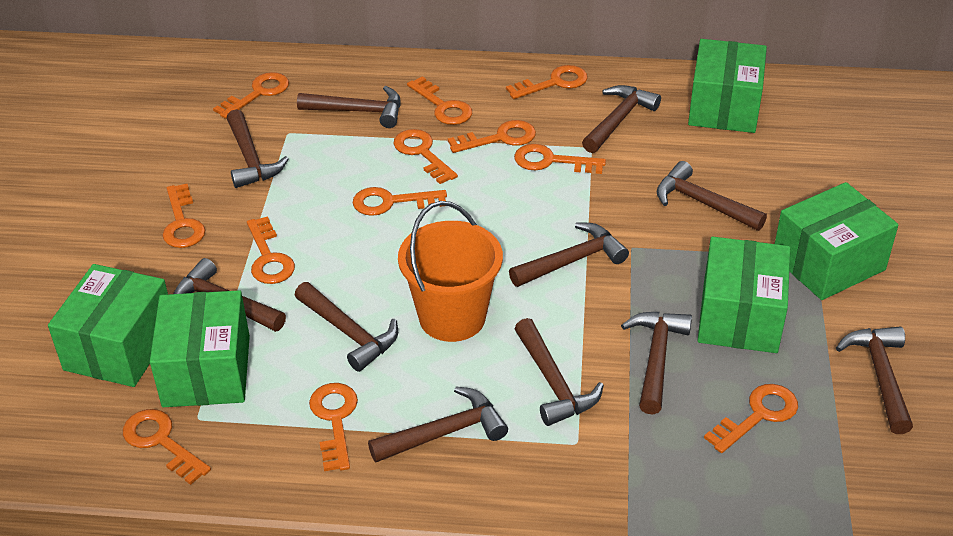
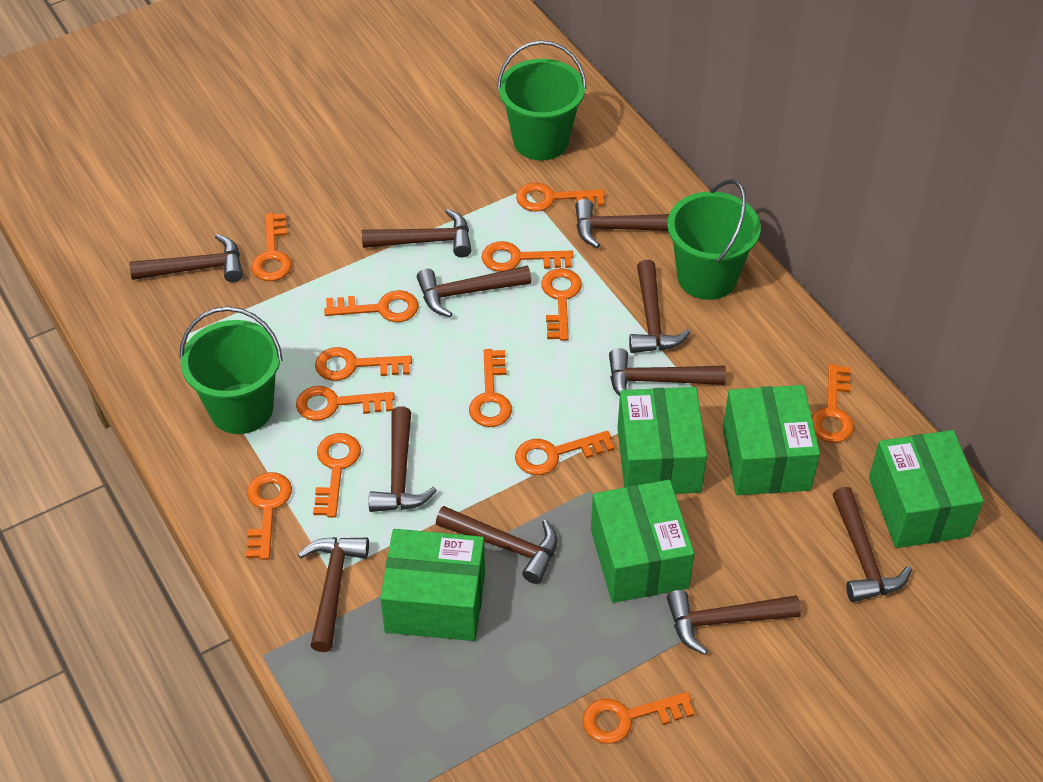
green bucket: 0 -> 3
orange bucket: 1 -> 0
orange key: 12 -> 13

